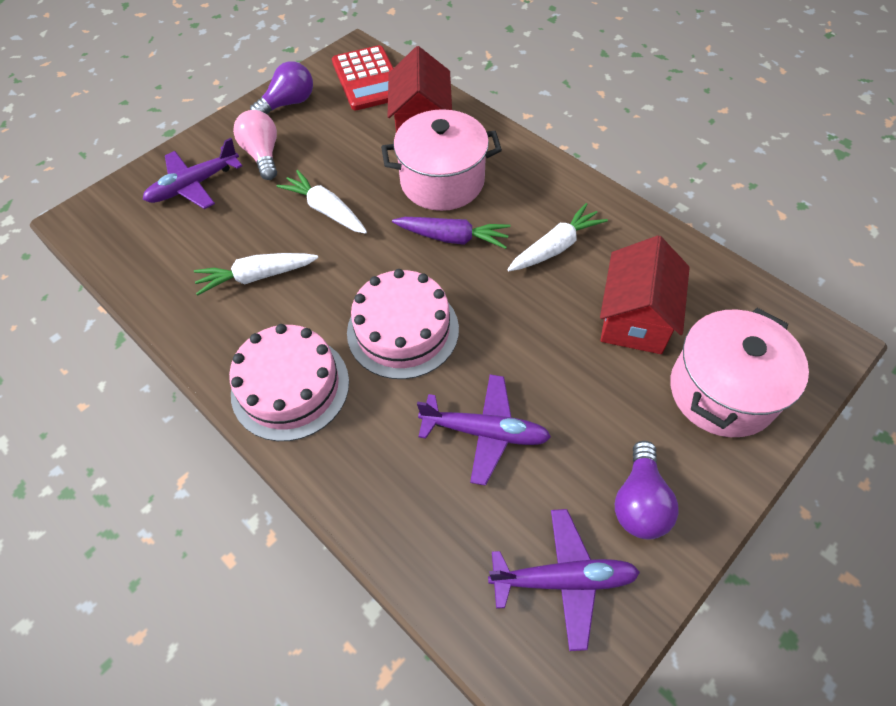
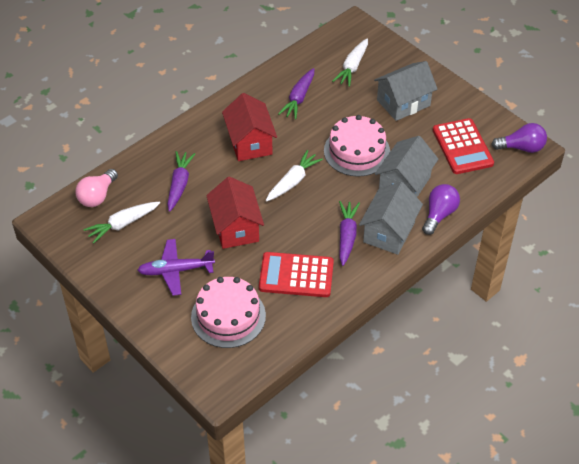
grey house: 0 -> 3
pink pot: 2 -> 0
purple carrot: 1 -> 3
purple plane: 3 -> 1
red calculator: 1 -> 2

